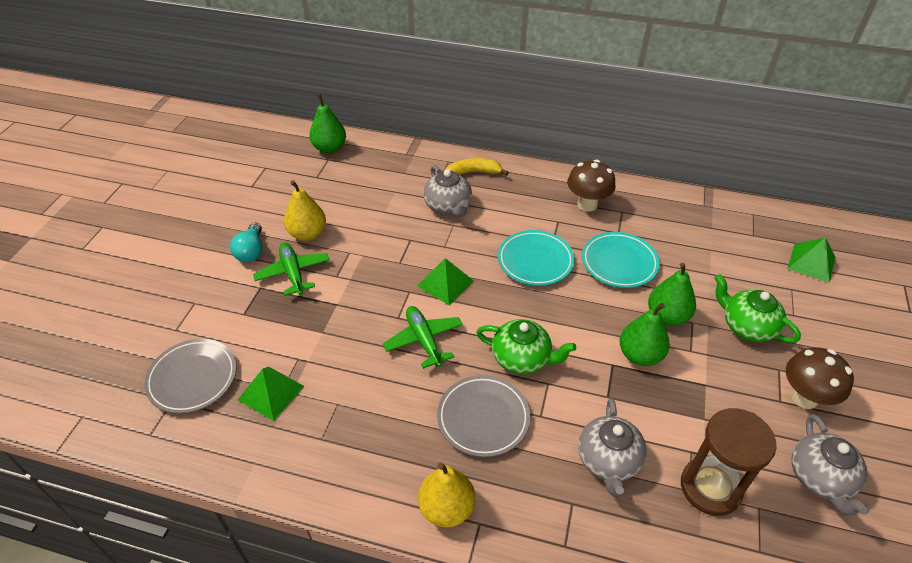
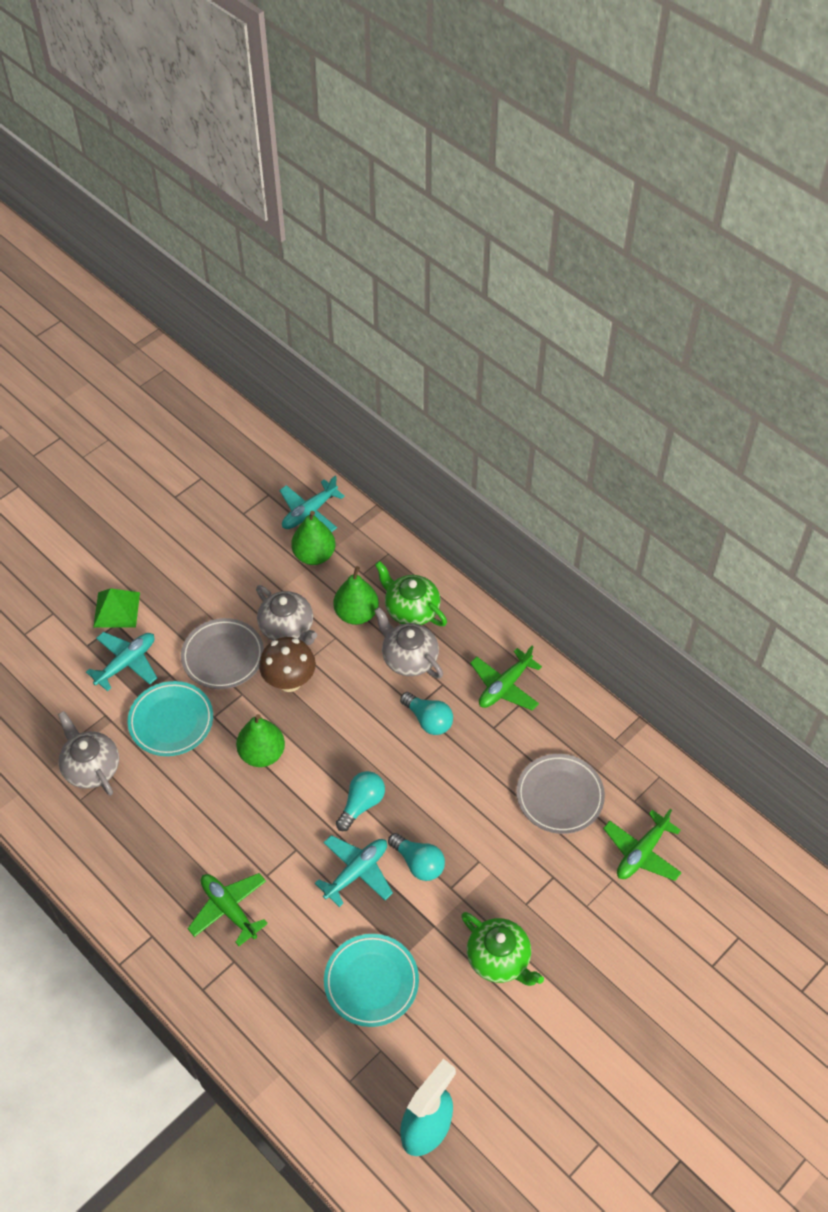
brown hourglass: 1 -> 0
brown mushroom: 2 -> 1
green plane: 2 -> 3
green pyramid: 3 -> 1
turquoise light bulb: 1 -> 3
turquoise plane: 0 -> 3
turquoise spray bottle: 0 -> 1
yellow banana: 1 -> 0
yellow pear: 2 -> 0

